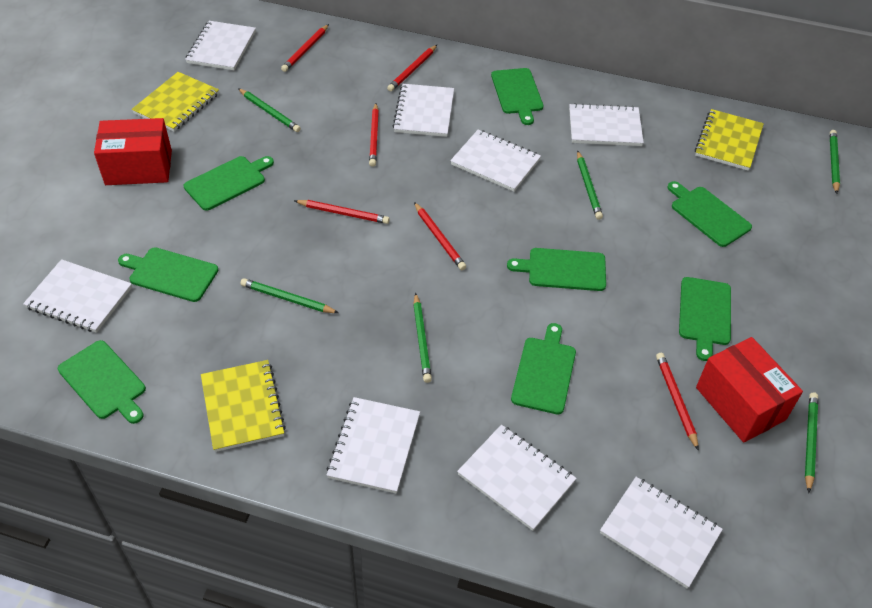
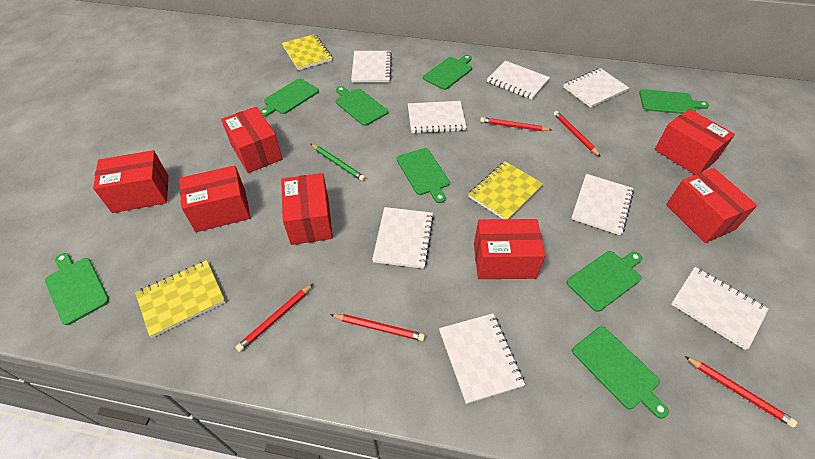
green pencil: 6 -> 1
red box: 2 -> 7
red pencil: 6 -> 5

